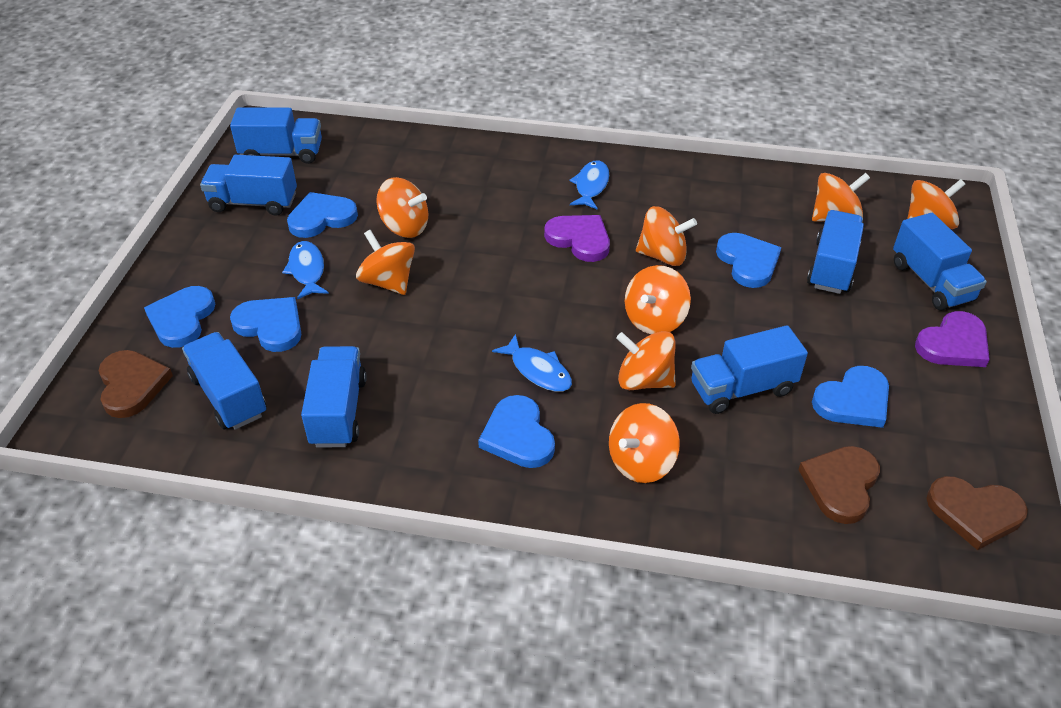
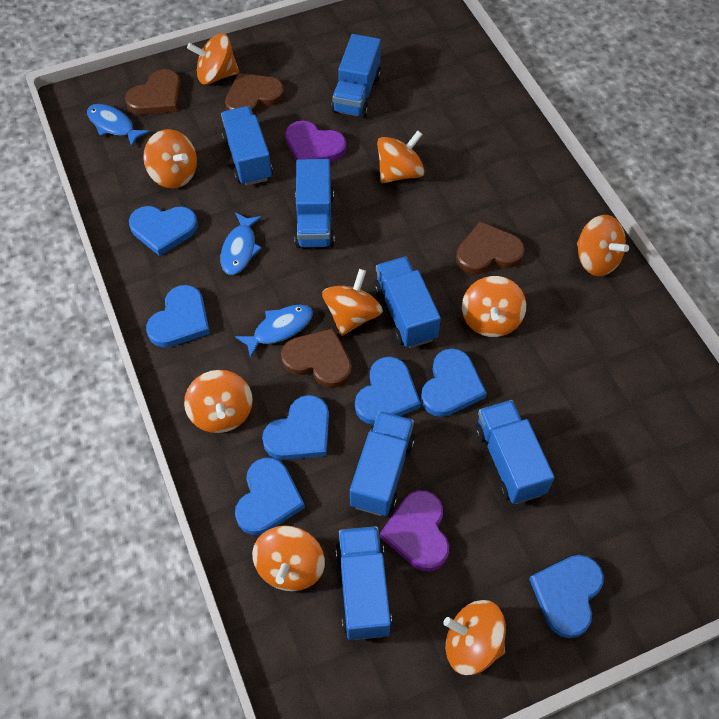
blue heart: 6 -> 7
brown heart: 3 -> 4
orange spinning top: 8 -> 9

